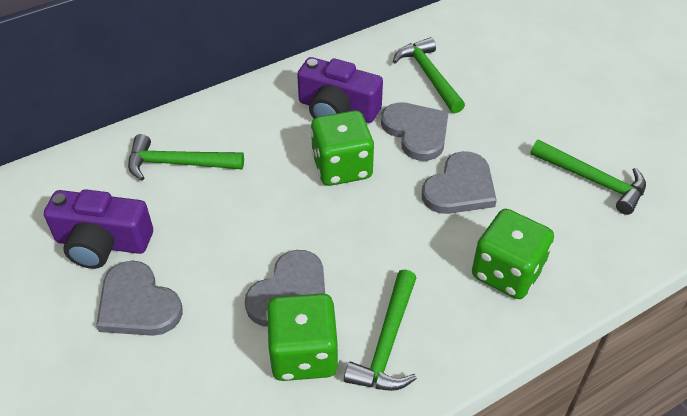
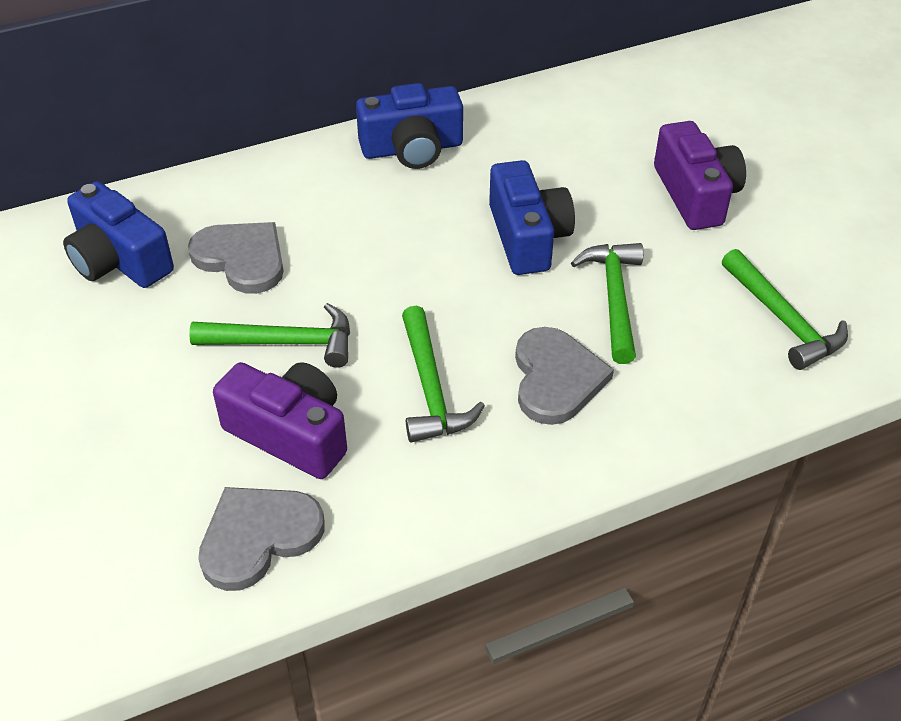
blue camera: 0 -> 3
green dice: 3 -> 0
grey heart: 4 -> 3

